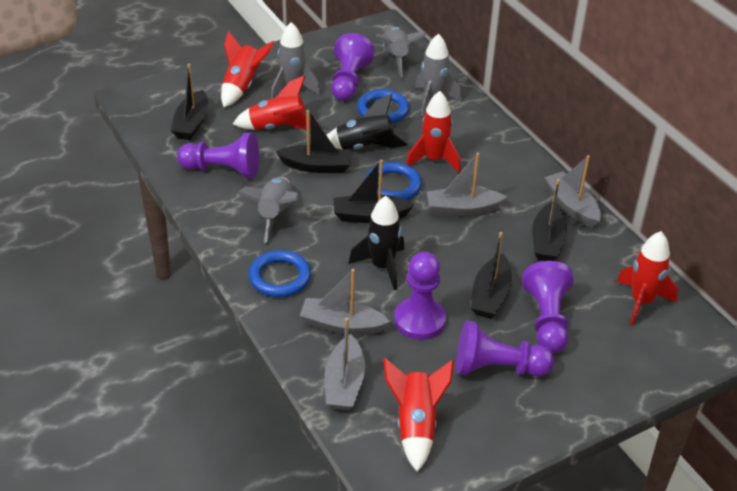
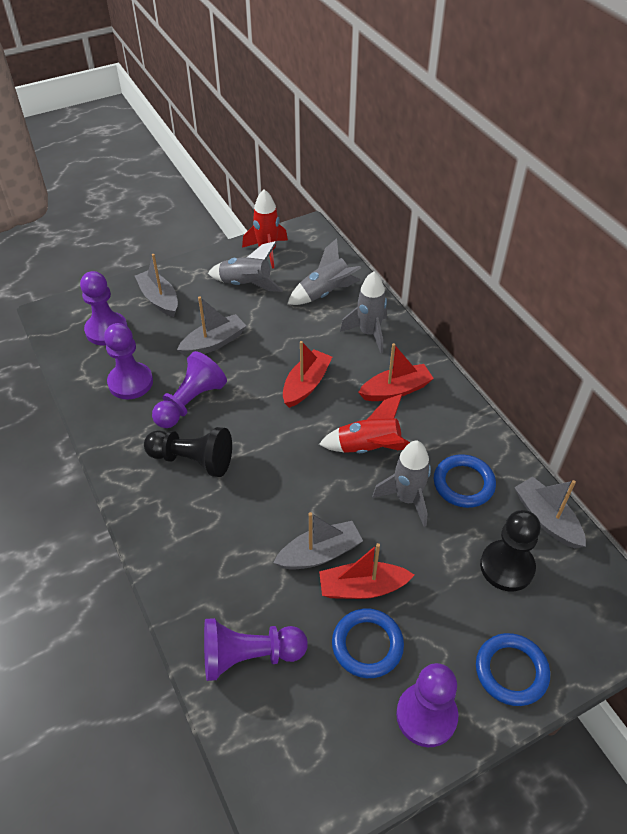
black boat: 5 -> 0
black pawn: 0 -> 2
black rocket: 2 -> 0
red boat: 0 -> 3
red rocket: 5 -> 2

